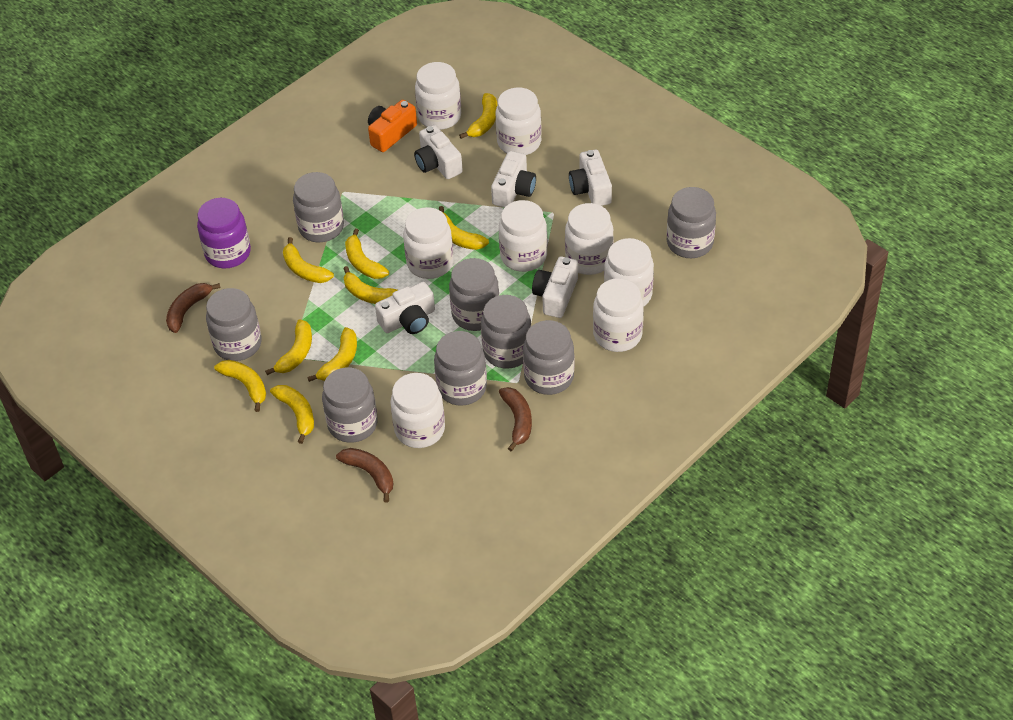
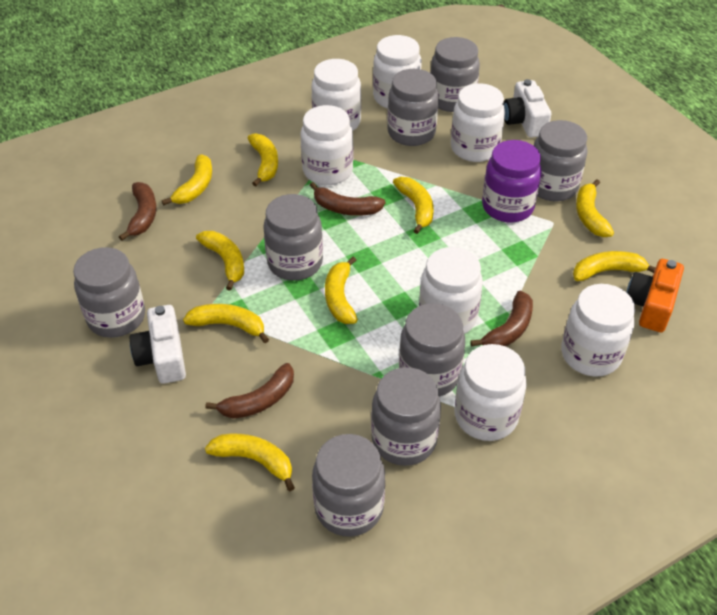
brown banana: 3 -> 4
white camera: 5 -> 2
white jar: 8 -> 7

